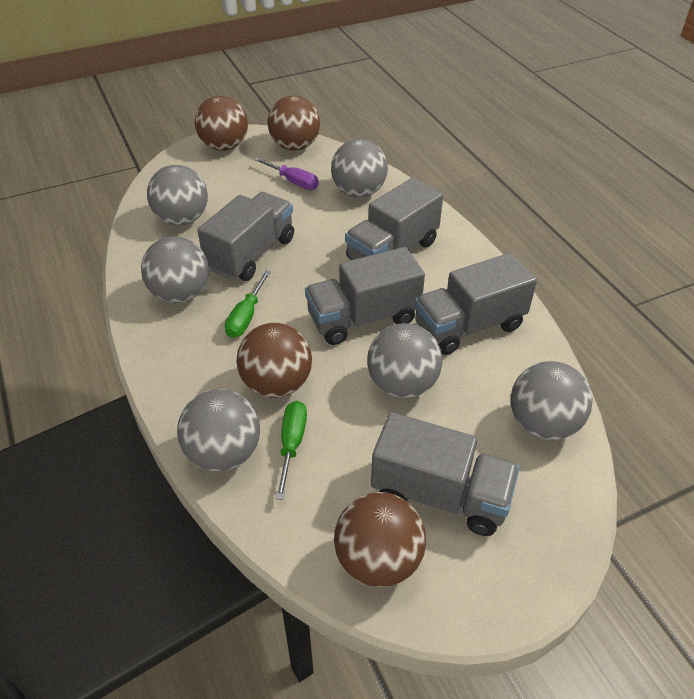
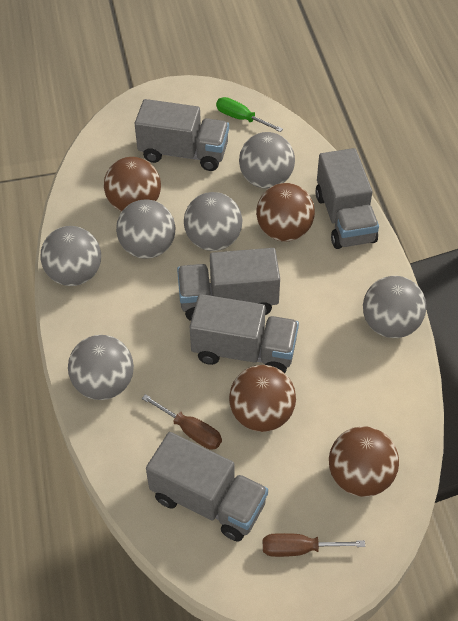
brown screwdriver: 0 -> 2
green screwdriver: 2 -> 1
purple screwdriver: 1 -> 0

